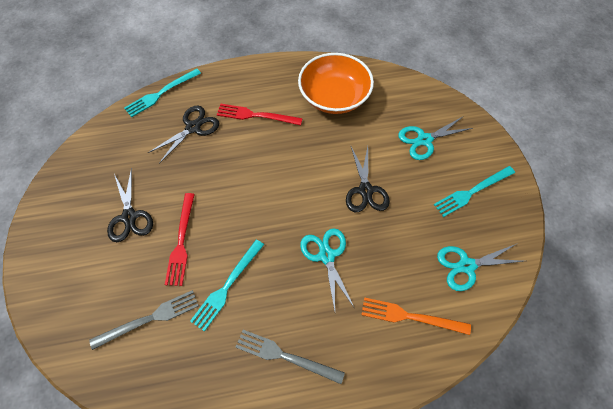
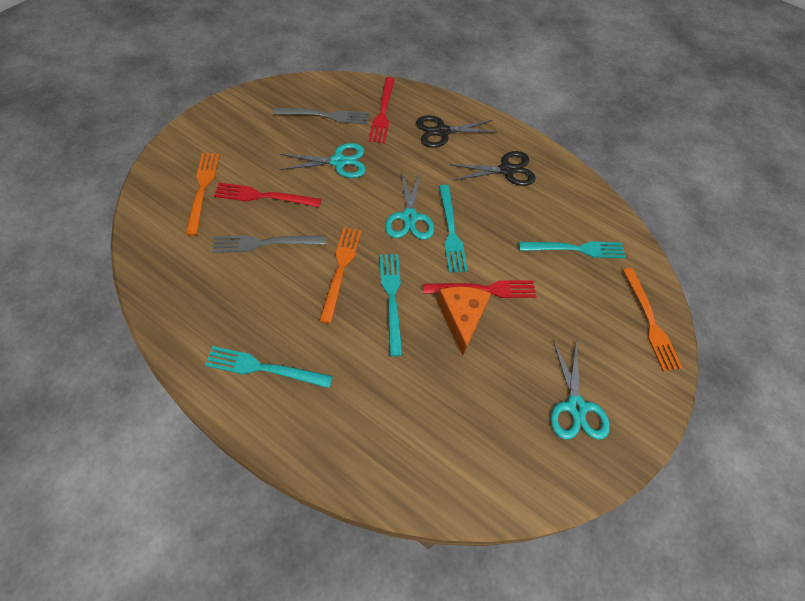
black scissors: 3 -> 2
orange bowl: 1 -> 0
orange cheese: 0 -> 1
orange fork: 1 -> 3
red fork: 2 -> 3
turquoise fork: 3 -> 4

